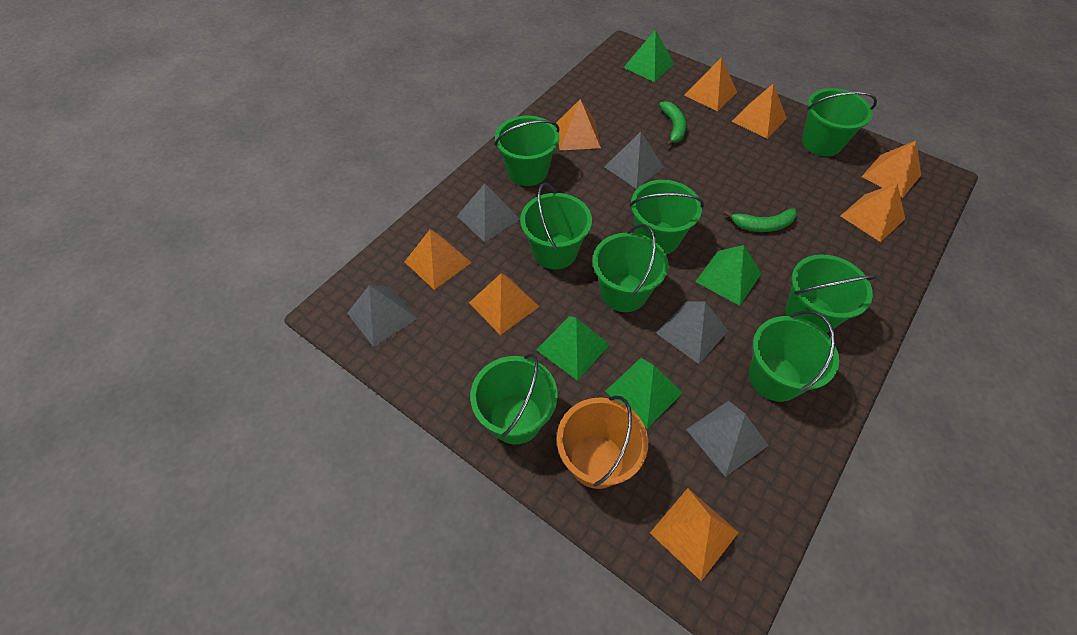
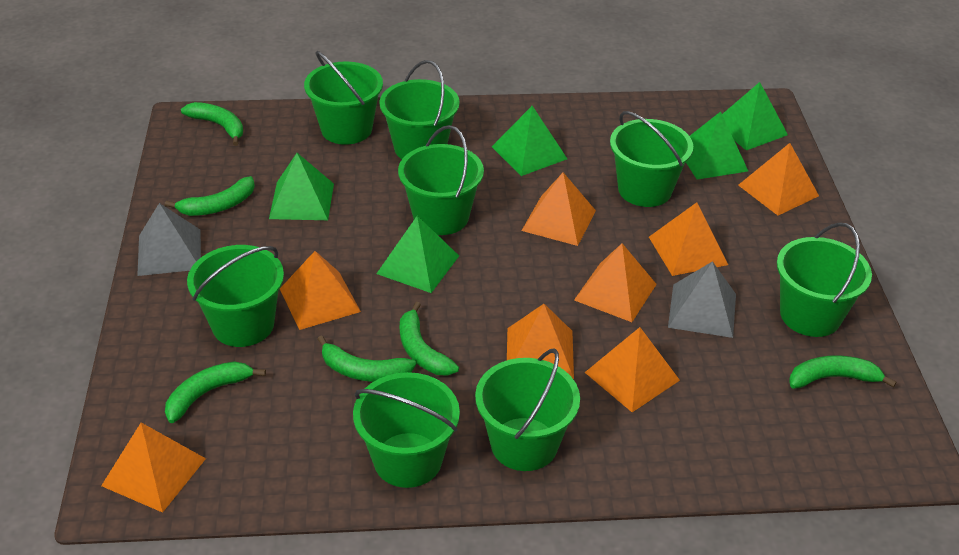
green banana: 2 -> 6
green pyramid: 4 -> 5
grey pyramid: 5 -> 2
orange bucket: 1 -> 0

